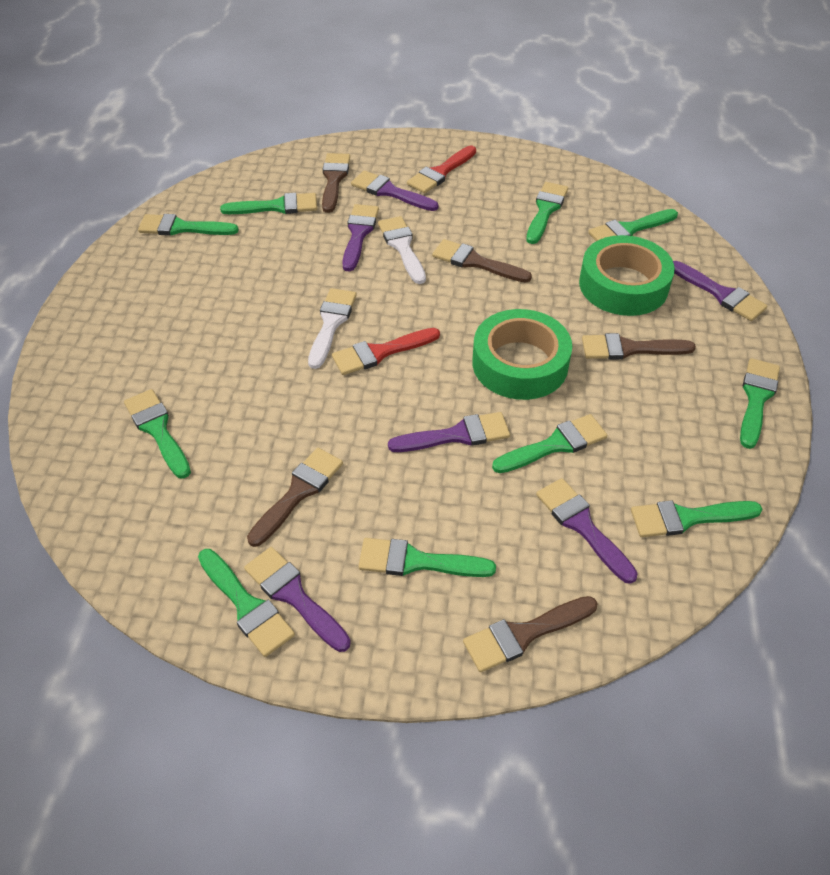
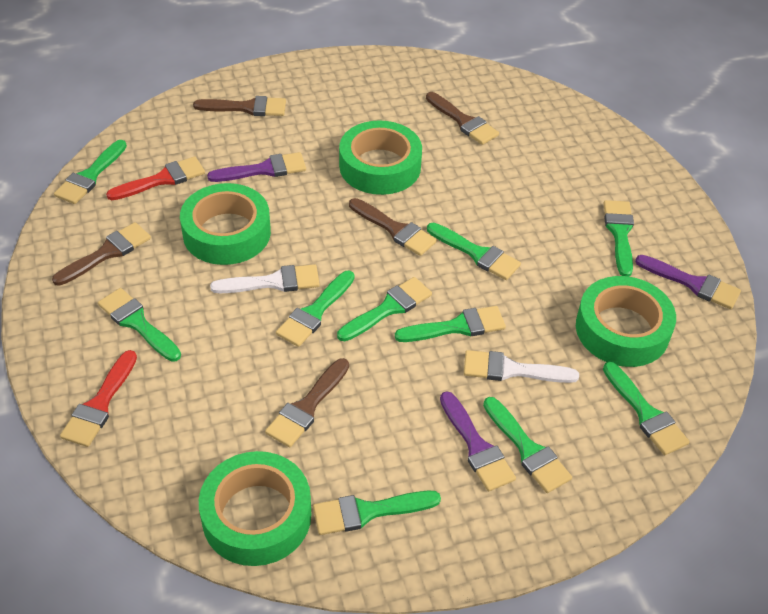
green tape: 2 -> 4
purple brush: 6 -> 3

